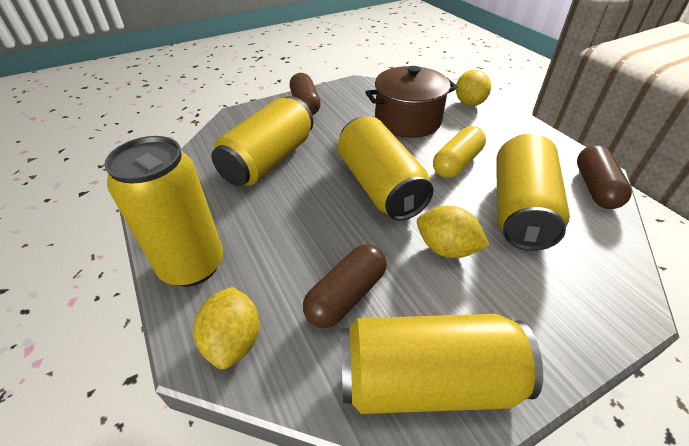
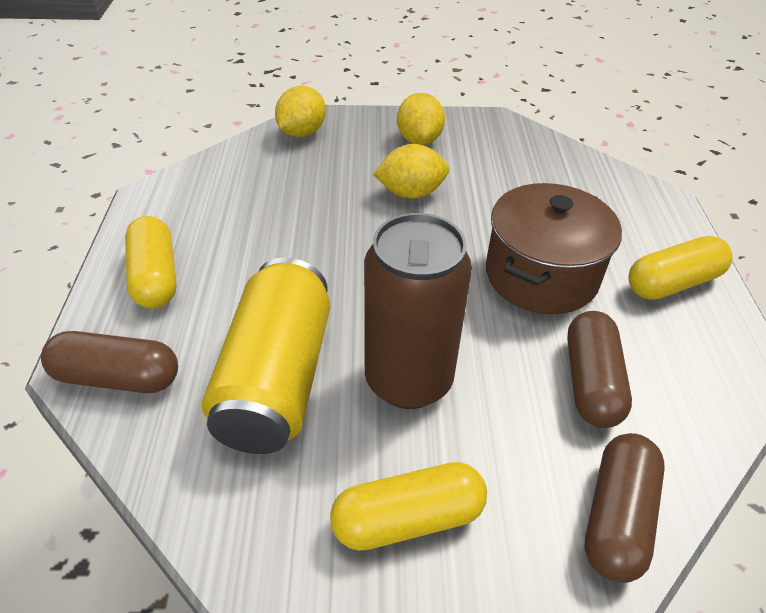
brown can: 0 -> 1
yellow can: 5 -> 1
yellow capsule: 1 -> 3

